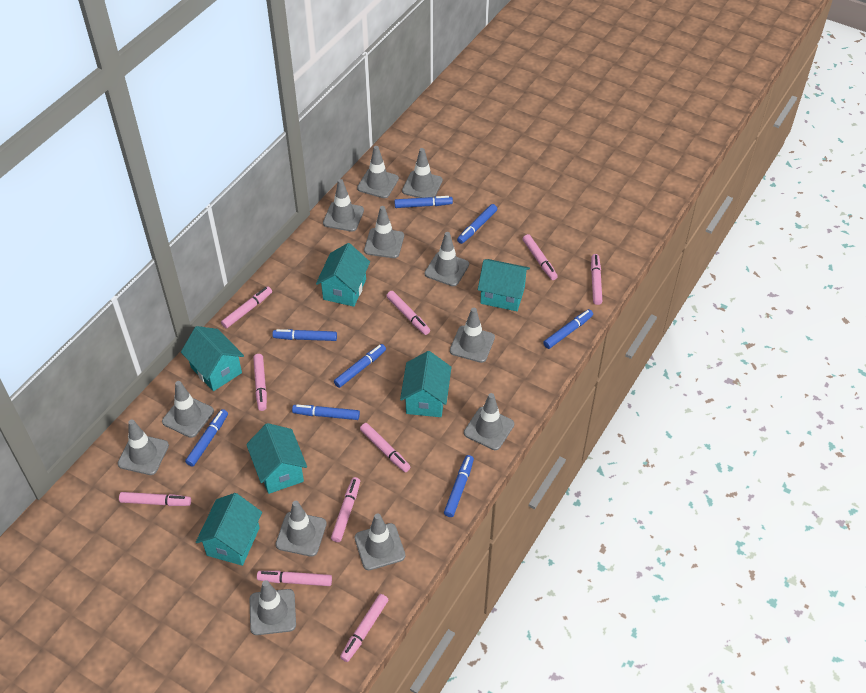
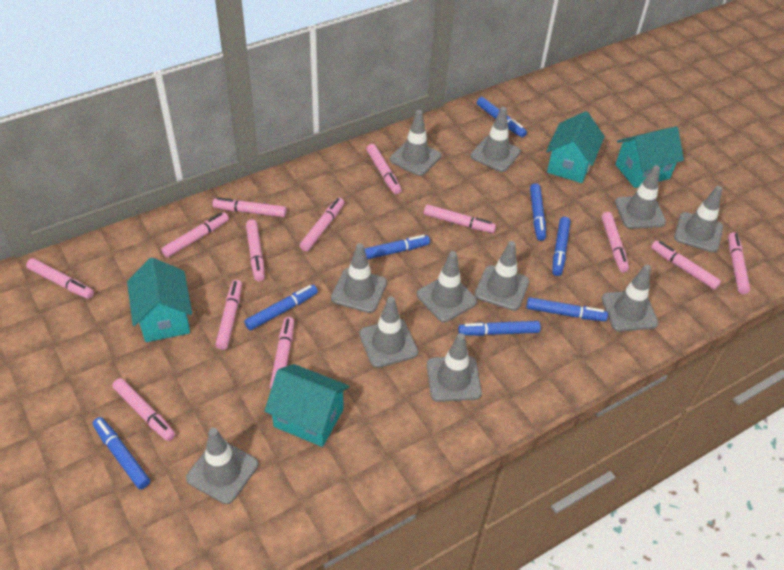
grey traffic cone: 12 -> 11
pink marker: 10 -> 13
turquoise house: 6 -> 4

